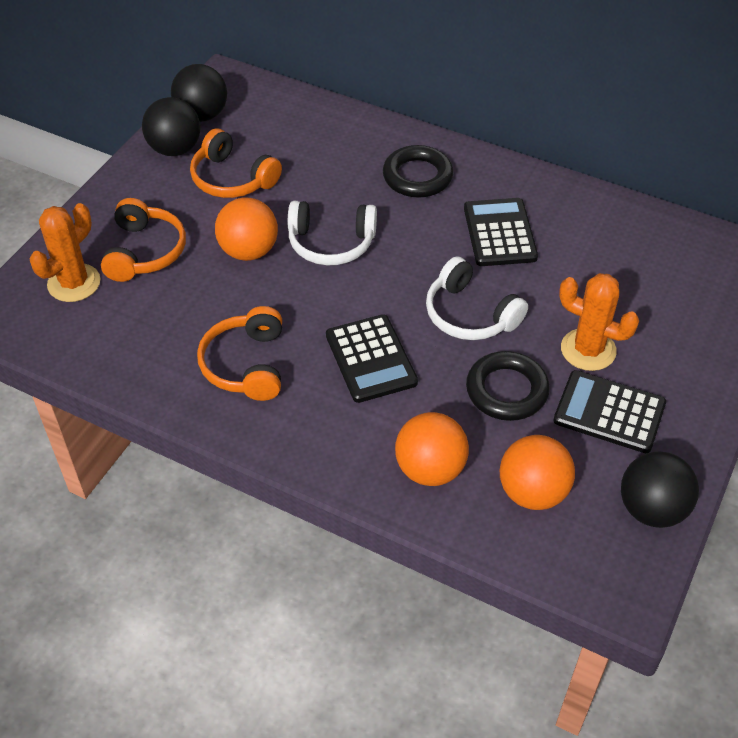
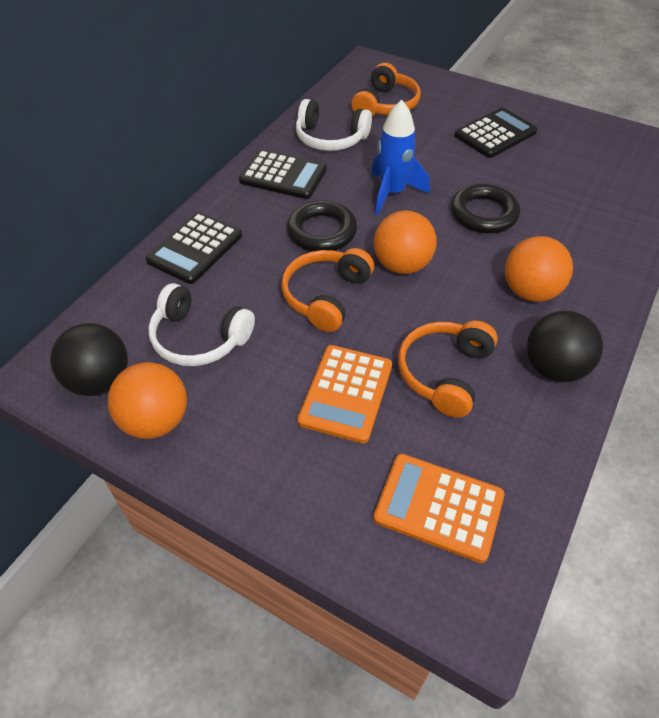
black ball: 3 -> 2
blue rocket: 0 -> 1
orange cactus: 2 -> 0
orange calculator: 0 -> 2

